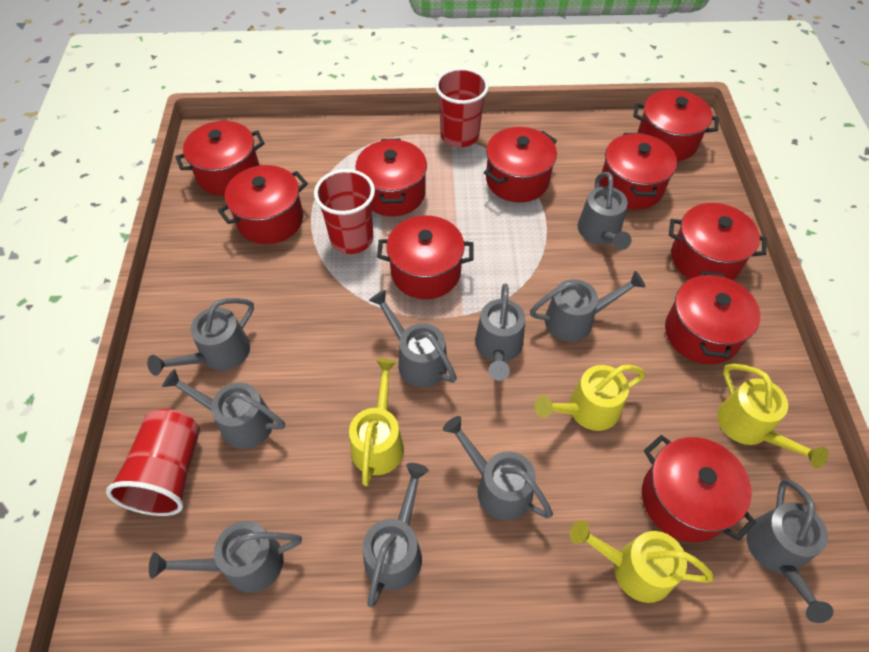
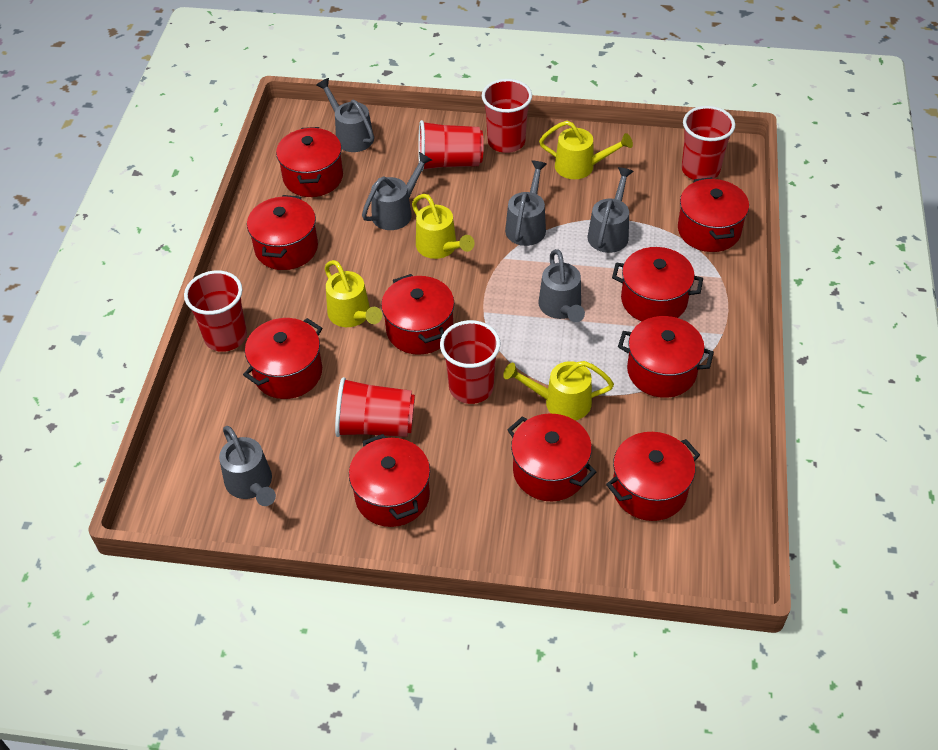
grey watering can: 10 -> 6
red cup: 3 -> 6

